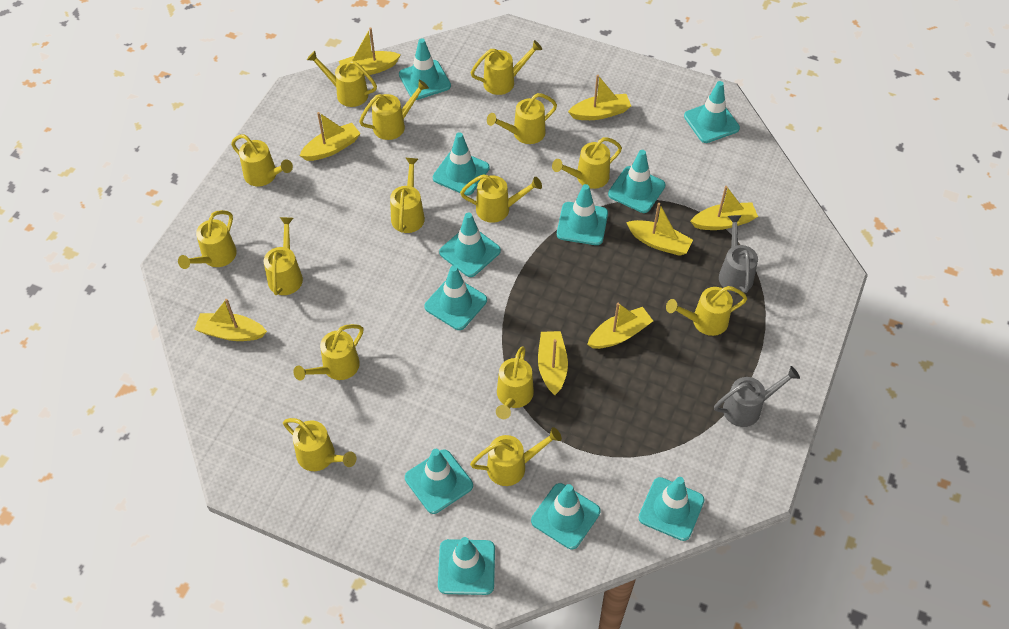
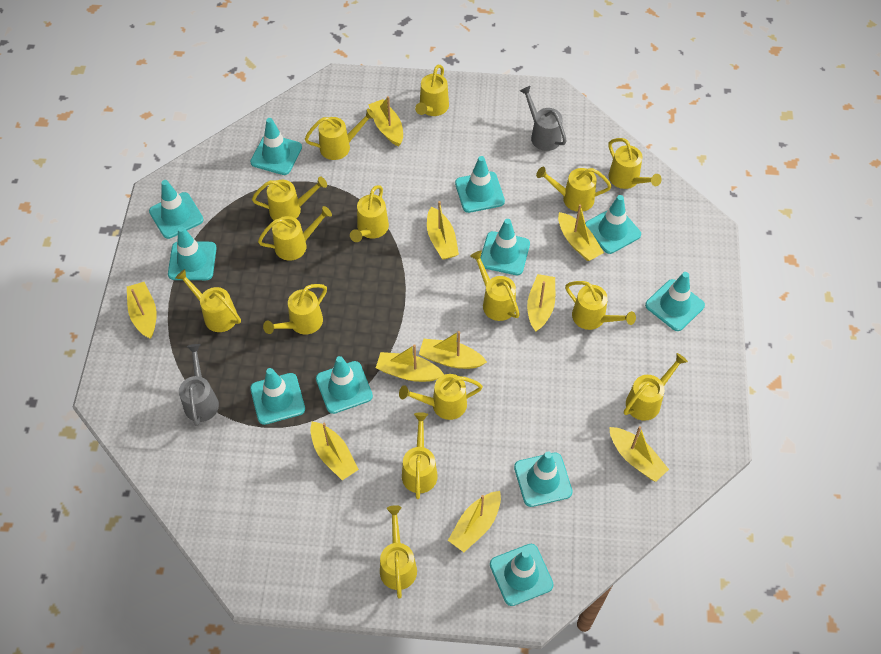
yellow boat: 8 -> 10

